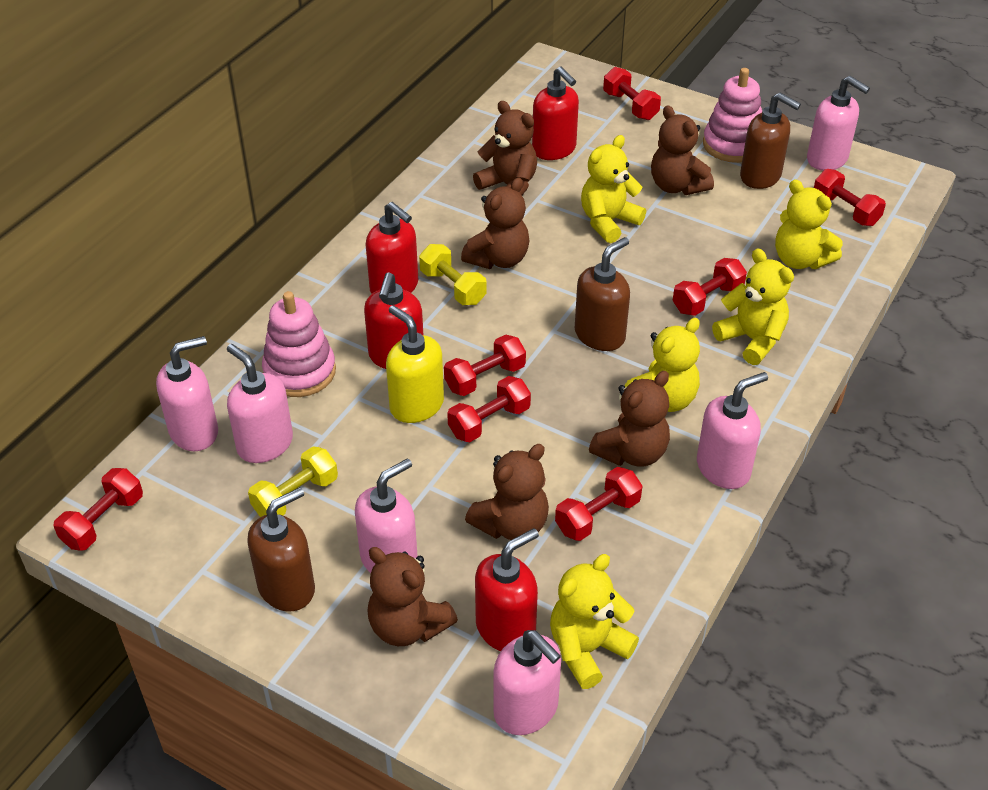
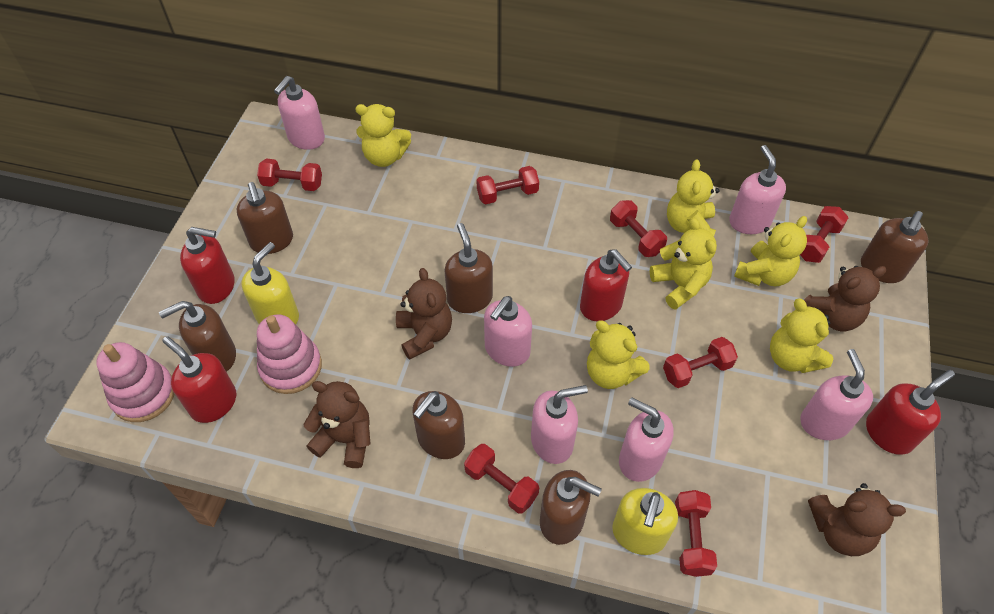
brown soap dispenser: 3 -> 6
brown teddy bear: 6 -> 4
yellow dumbbell: 2 -> 0
yellow soap dispenser: 1 -> 2
yellow teddy bear: 5 -> 6

